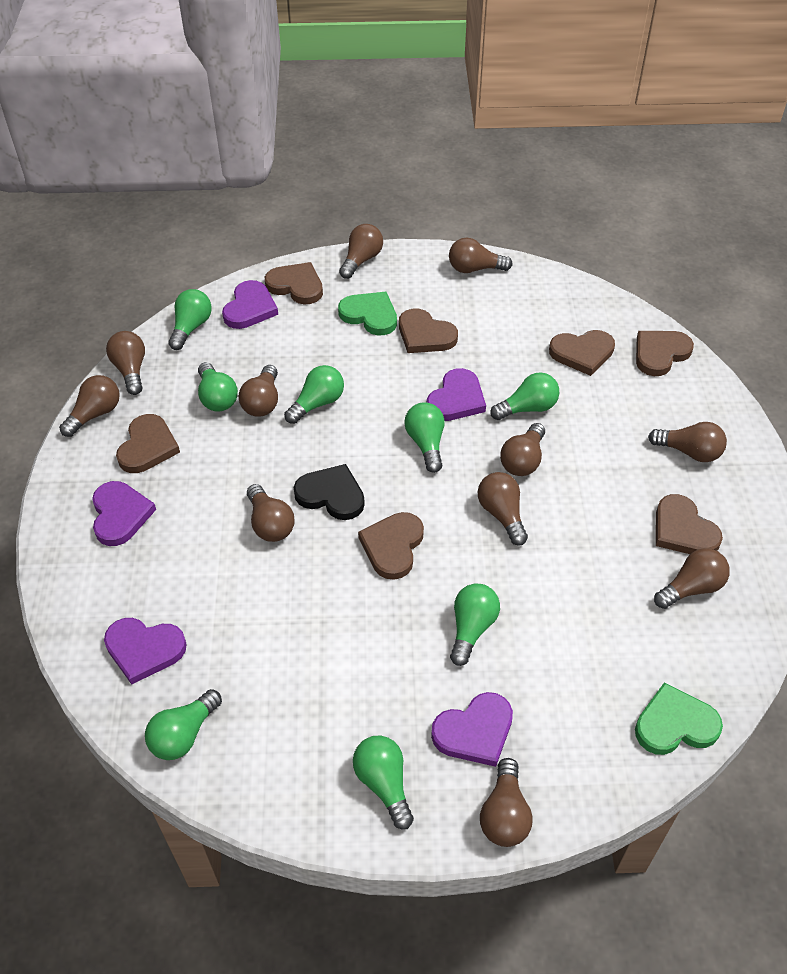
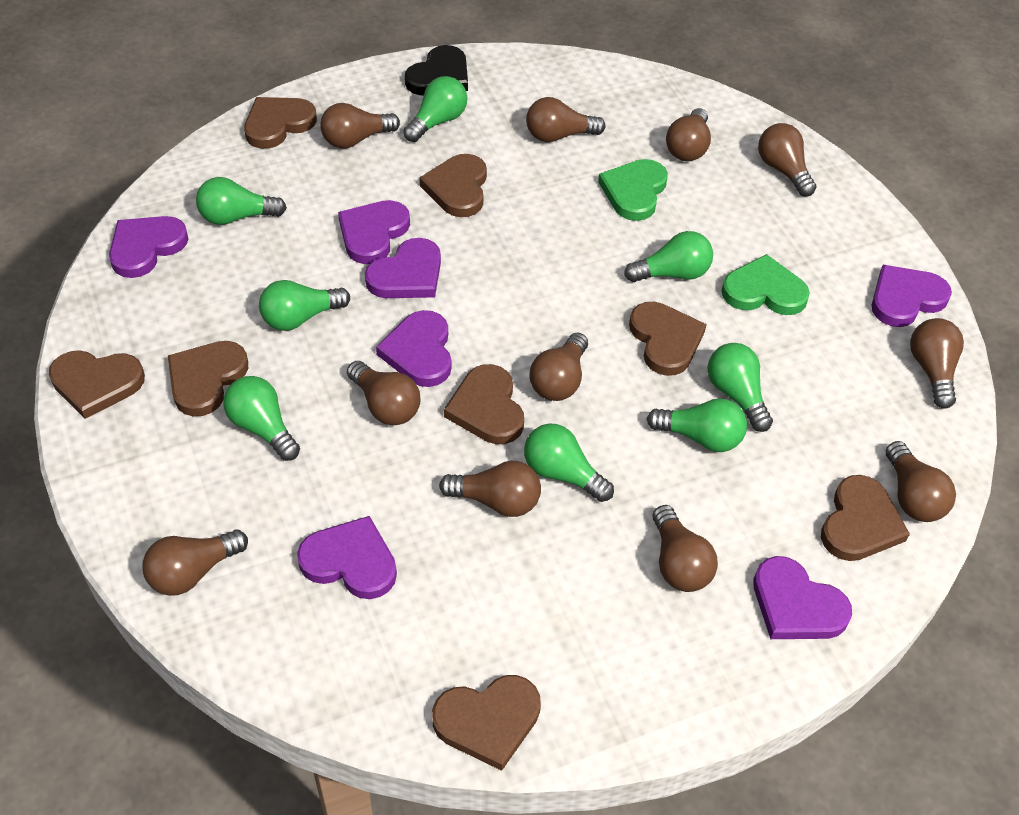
brown heart: 7 -> 8
purple heart: 5 -> 7

